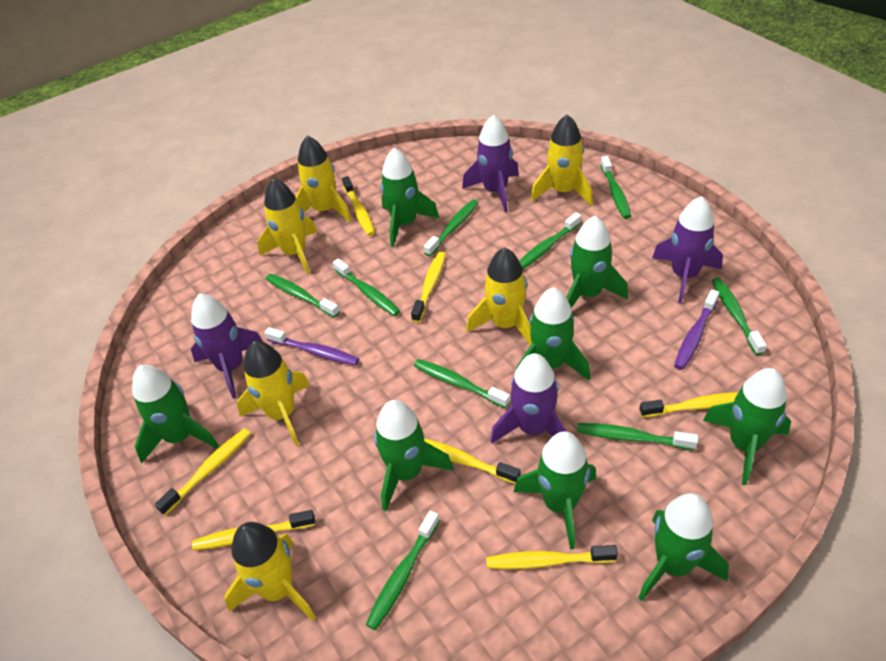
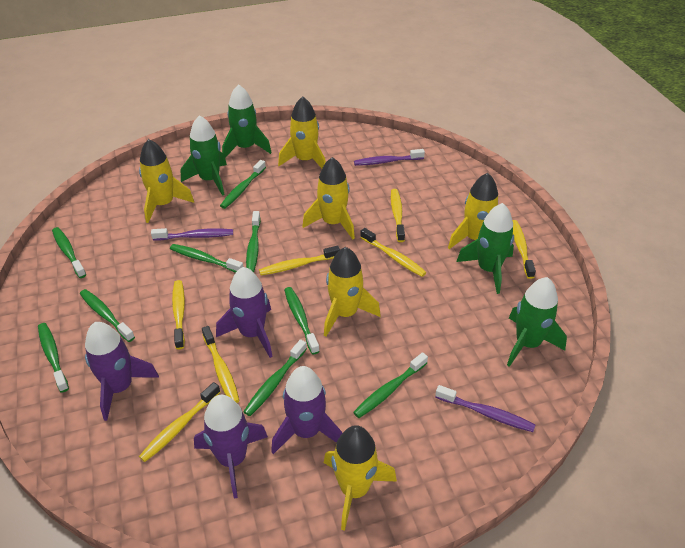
green rocket: 8 -> 4
purple toothbrush: 2 -> 3

